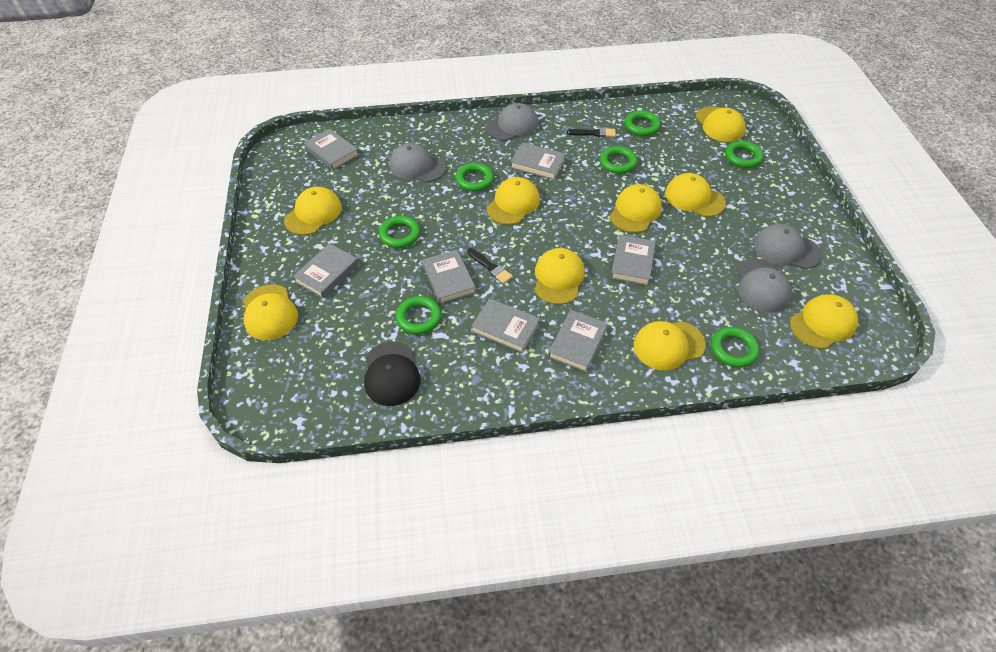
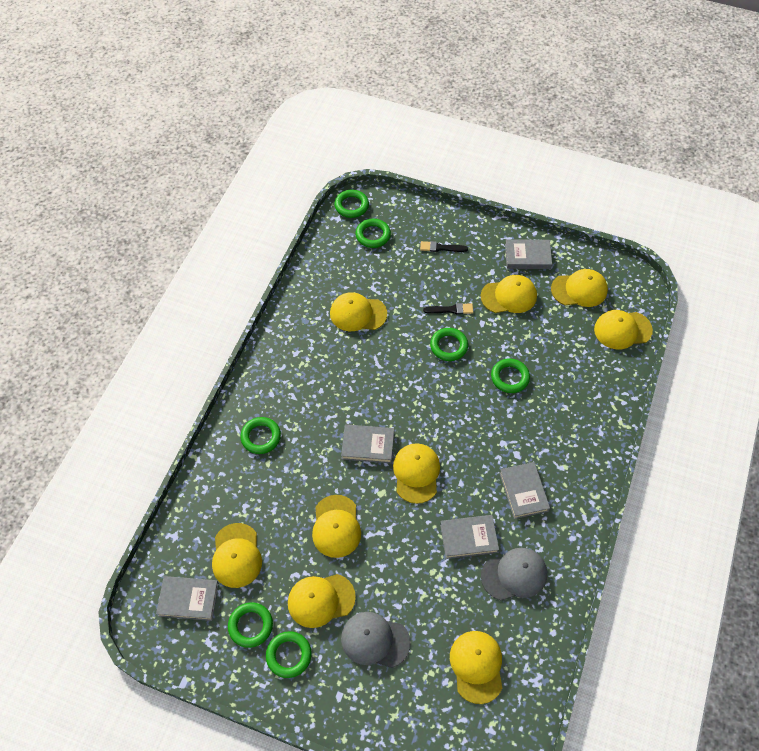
black cap: 1 -> 0
grey book: 7 -> 5
grey cap: 4 -> 2

